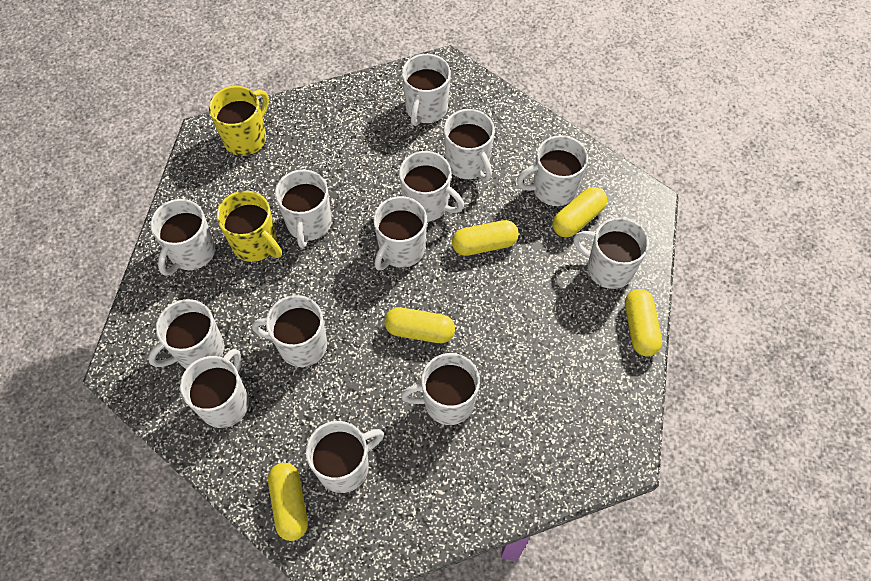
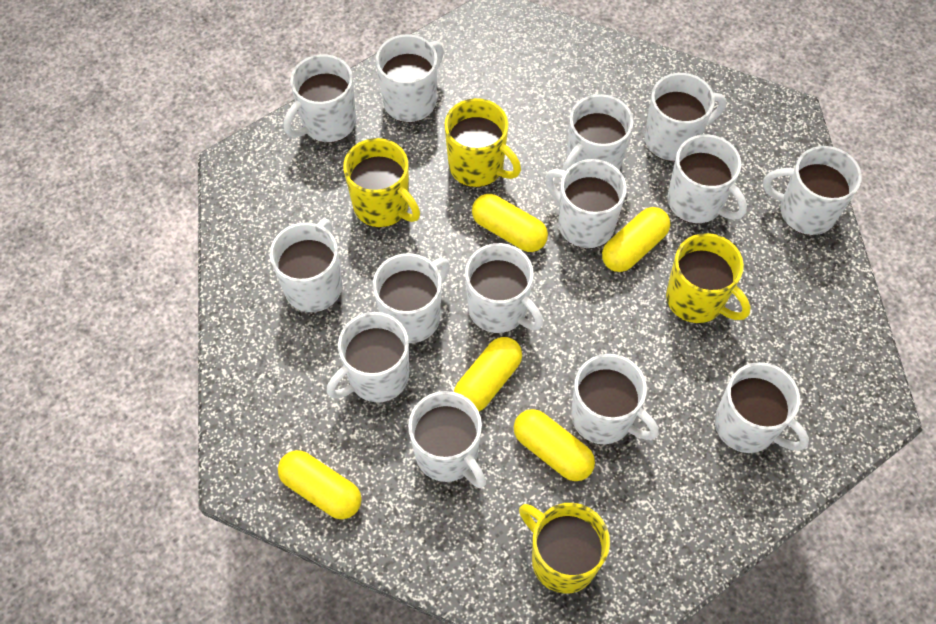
white mug: 13 -> 14
yellow mug: 2 -> 4

